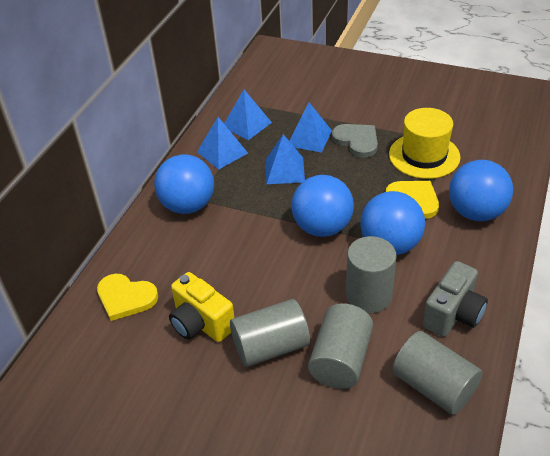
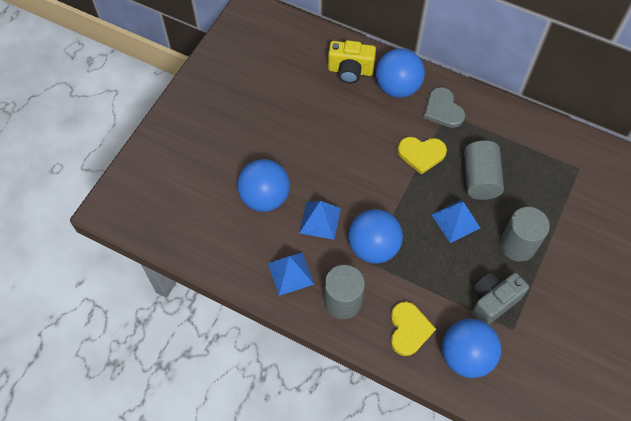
blue pyramid: 4 -> 3
grey cylinder: 4 -> 3
yellow hat: 1 -> 0

